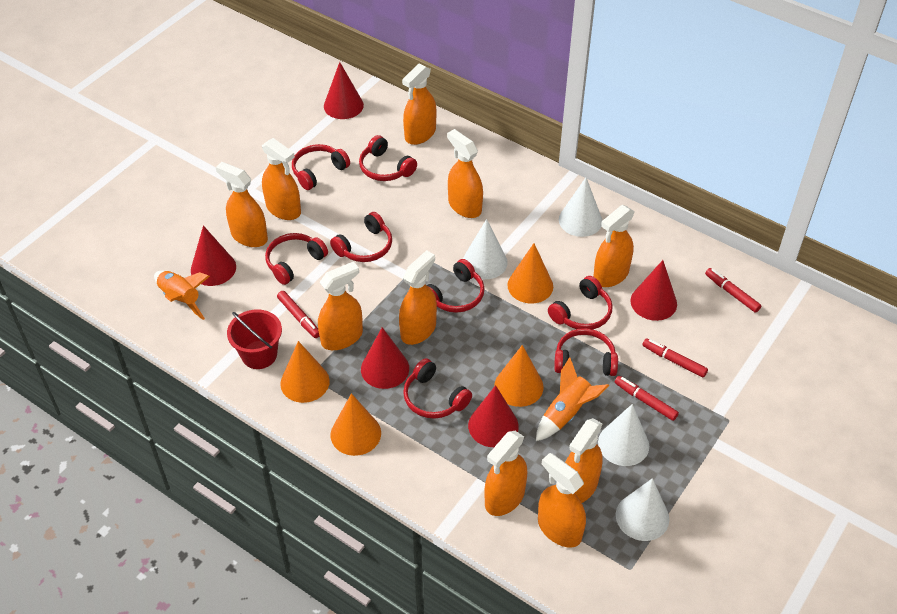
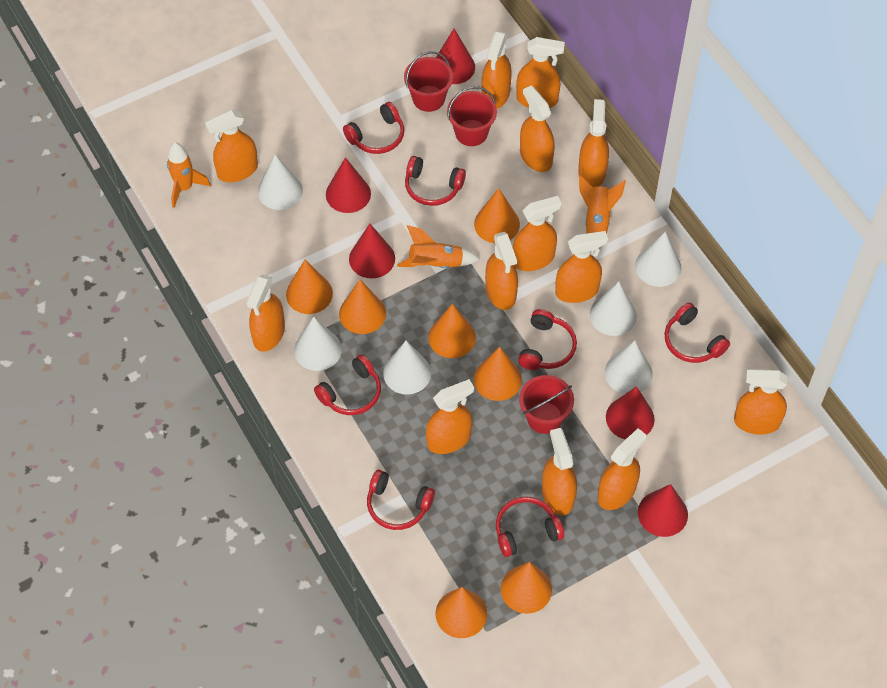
orange cone: 4 -> 7
orange rocket: 2 -> 3
orange spray bottle: 10 -> 13
red bucket: 1 -> 3
red headphones: 8 -> 7
red marker: 4 -> 0
white cone: 4 -> 6

